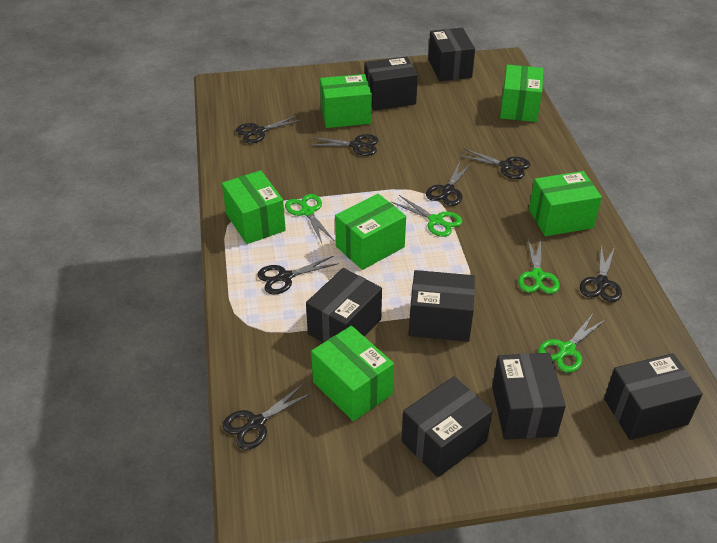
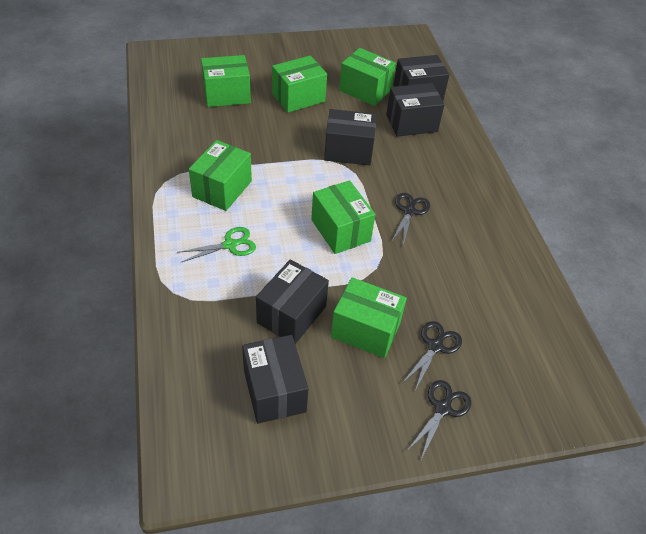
black box: 7 -> 5
black scissors: 7 -> 3
green scissors: 4 -> 1

